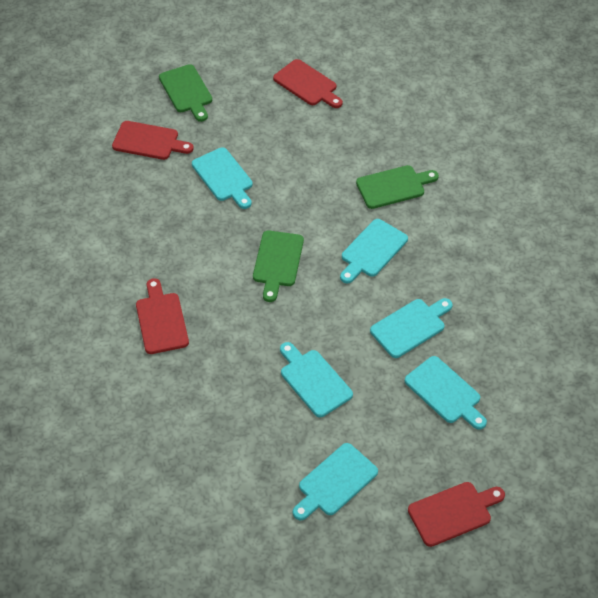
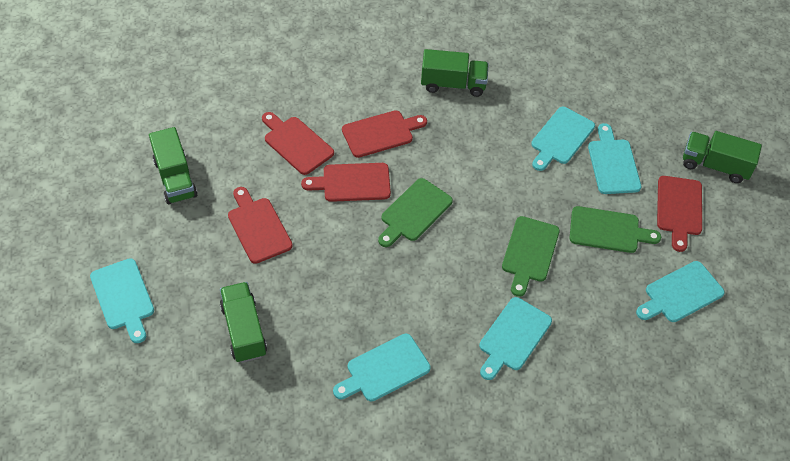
green truck: 0 -> 4
red cutting board: 4 -> 5

